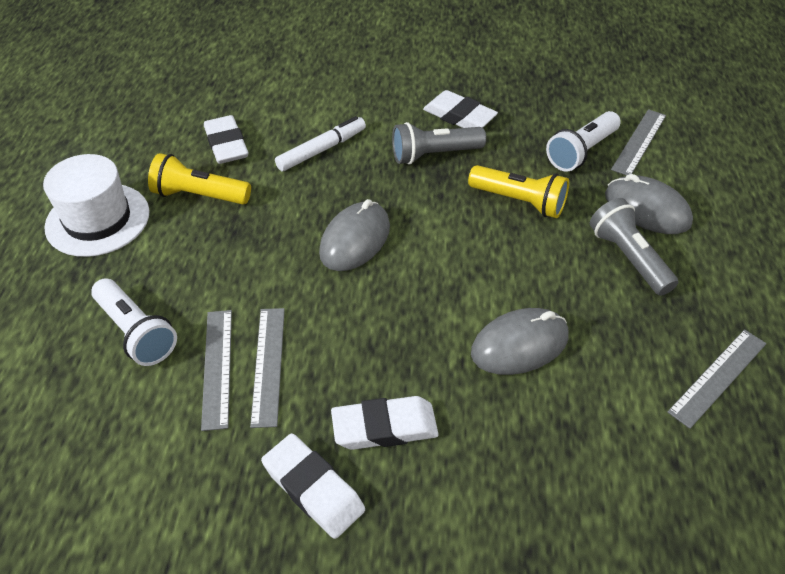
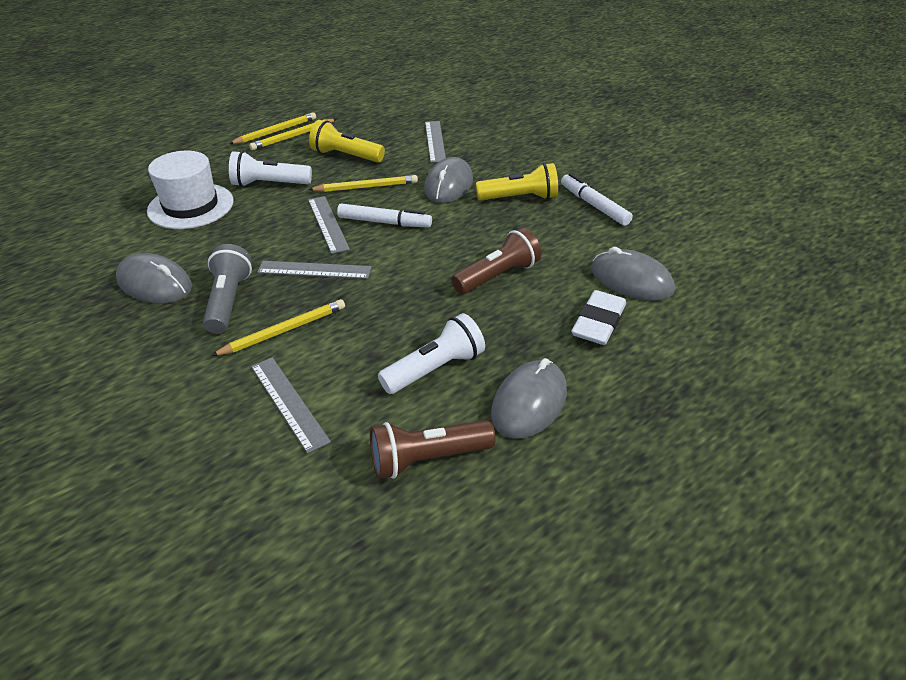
brown flashlight: 0 -> 2
grey flashlight: 2 -> 1
grey mouse: 3 -> 4
white eraser: 4 -> 1
white marker: 1 -> 2
yellow pencil: 0 -> 4

